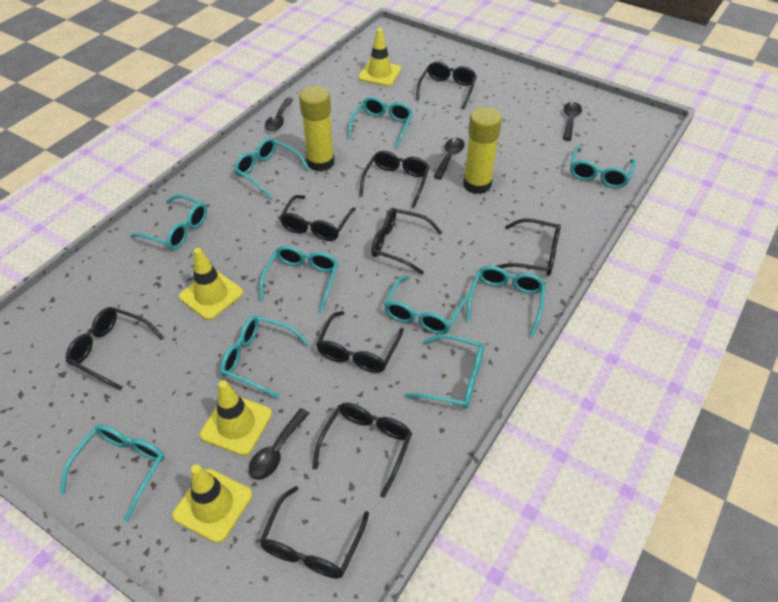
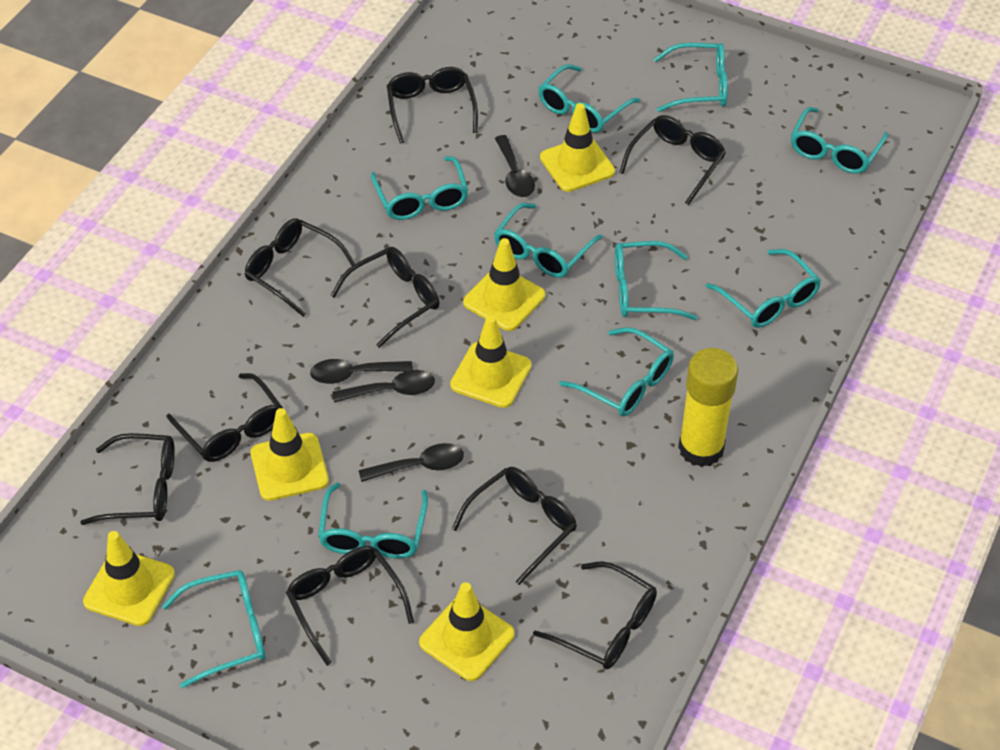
yellow glue stick: 2 -> 1
yellow traffic cone: 4 -> 6

